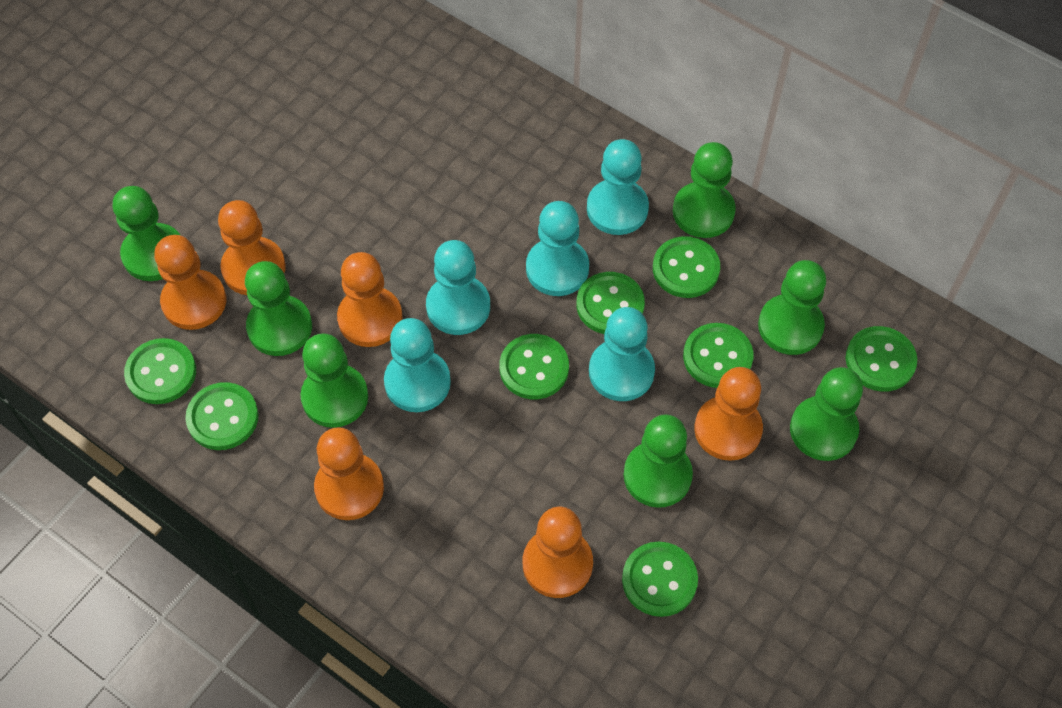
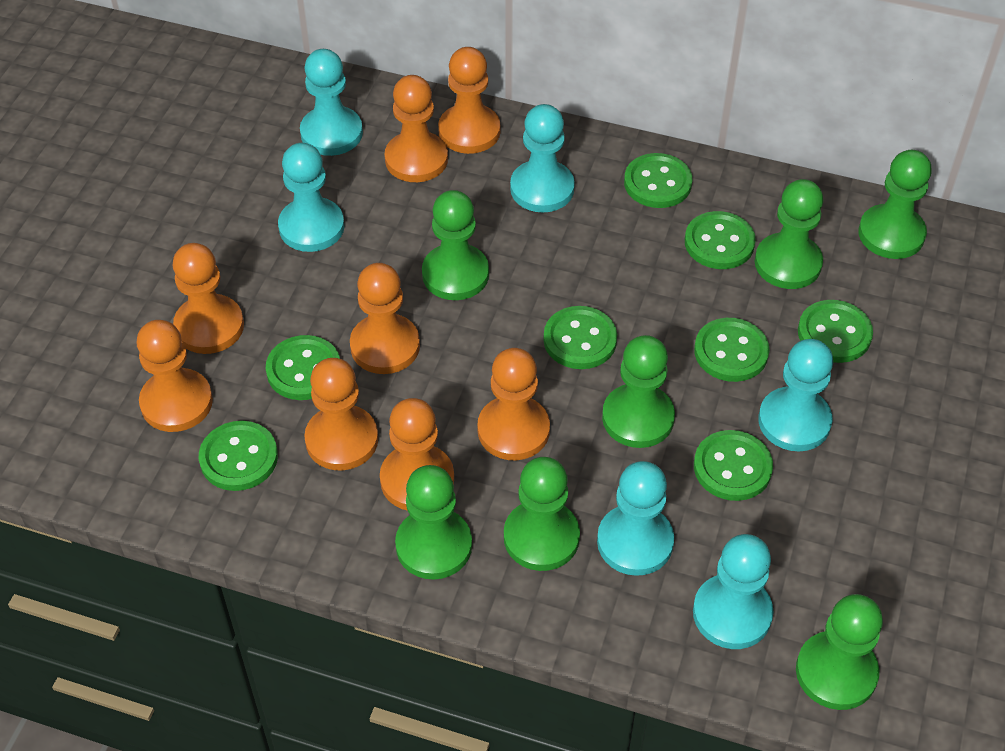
orange pawn: 6 -> 8
turquoise pawn: 5 -> 6

